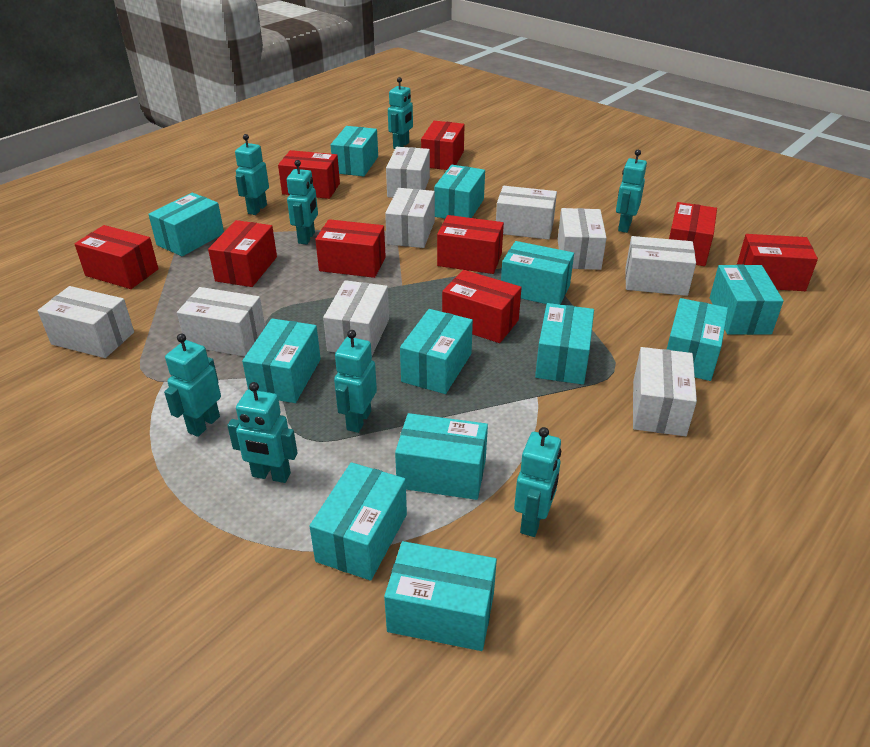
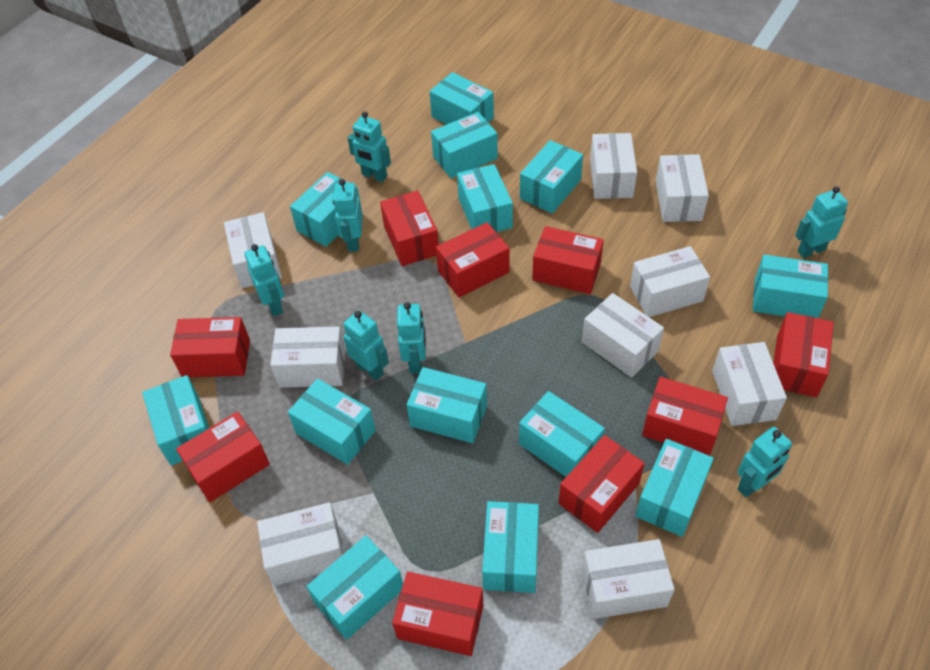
turquoise box: 12 -> 13
turquoise robot: 8 -> 7

